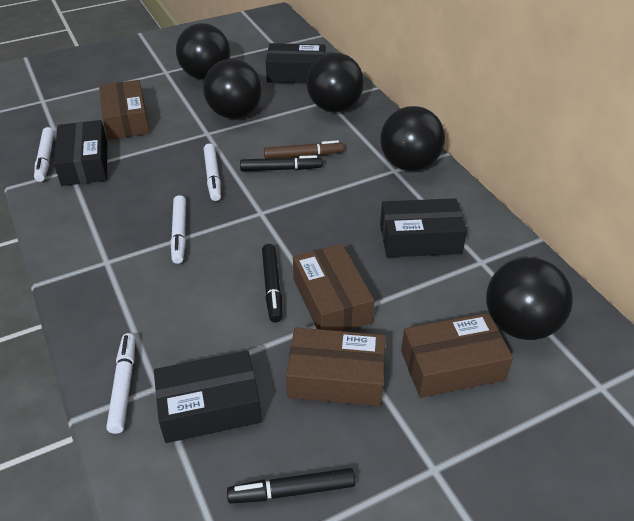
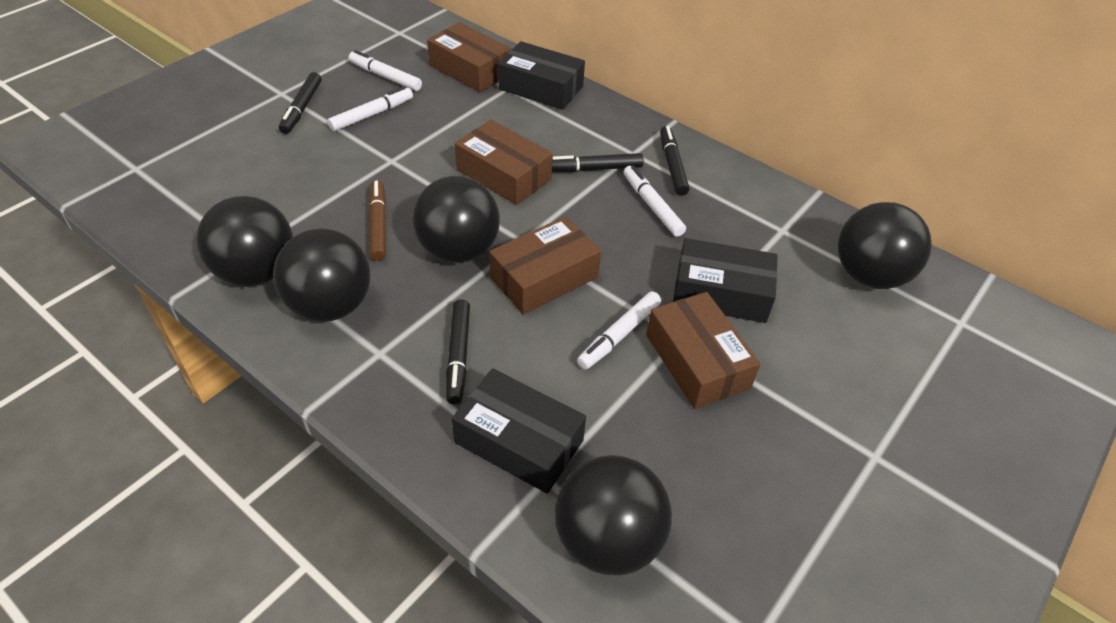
black box: 4 -> 3
black marker: 3 -> 4

